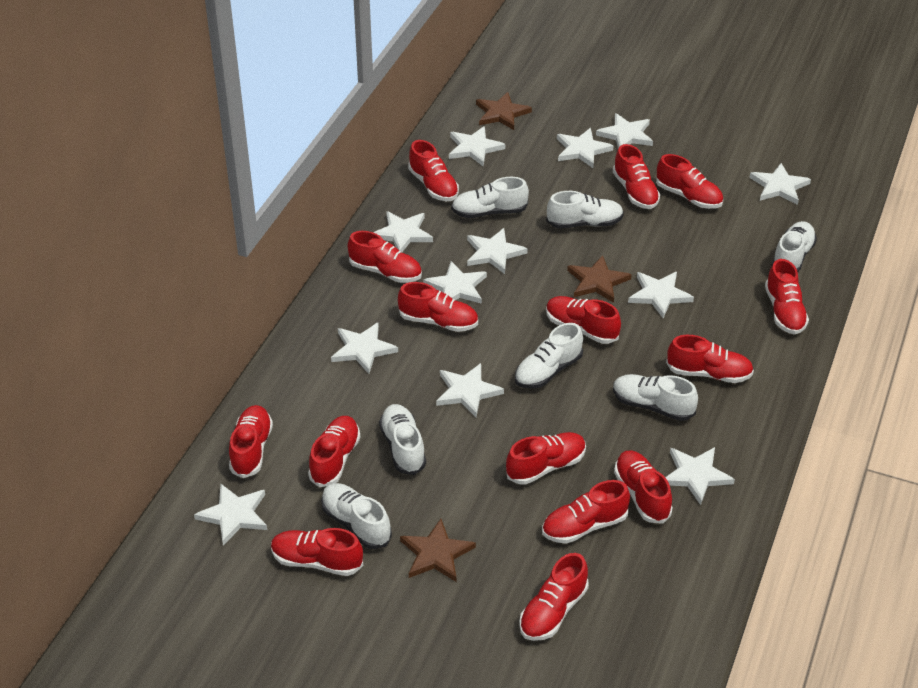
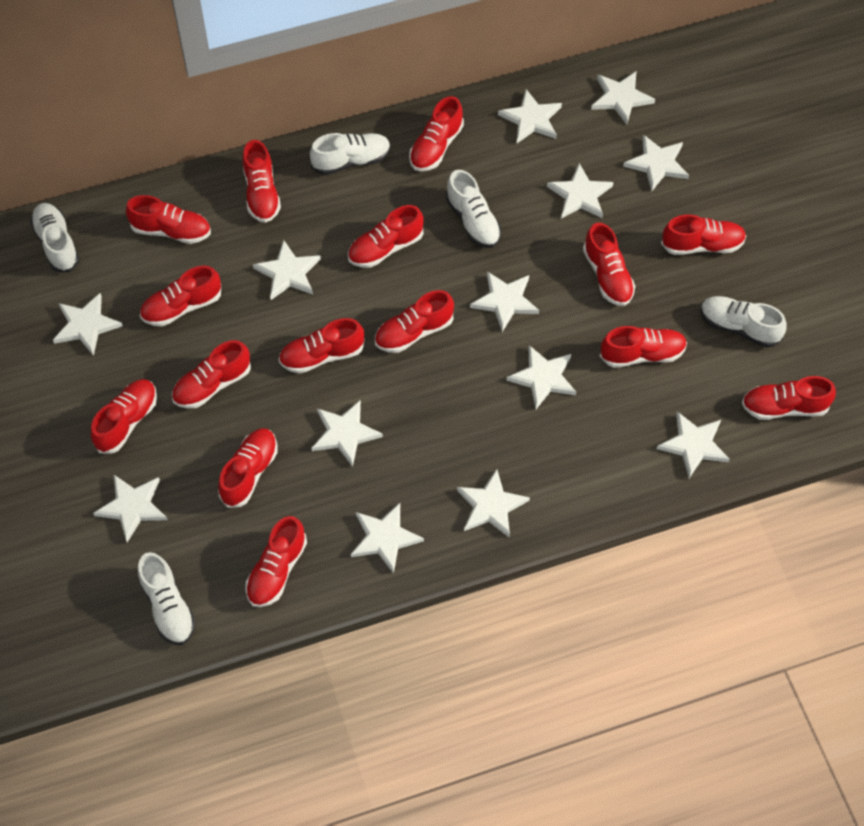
brown star: 3 -> 0
white shoe: 7 -> 5
white star: 12 -> 13

